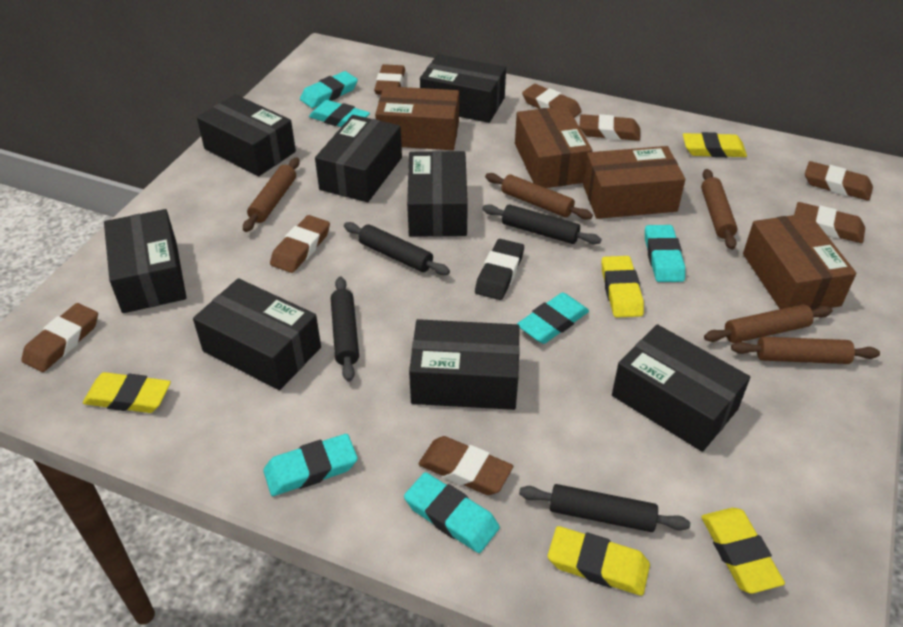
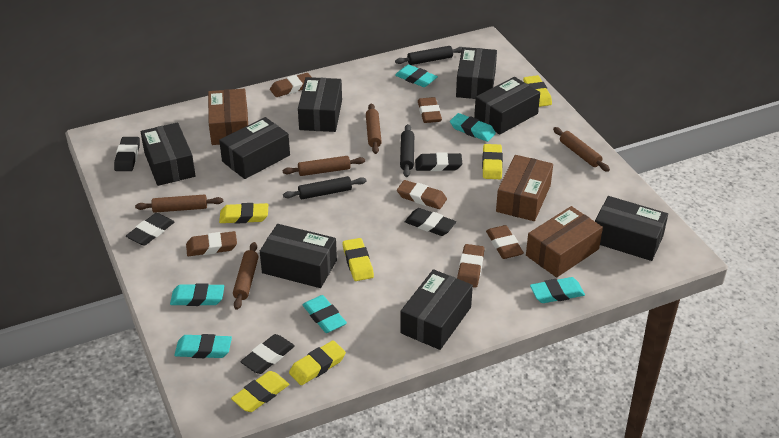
black eraser: 1 -> 5
black rolling pin: 4 -> 3
brown box: 4 -> 3
brown eraser: 8 -> 6
yellow eraser: 5 -> 6

